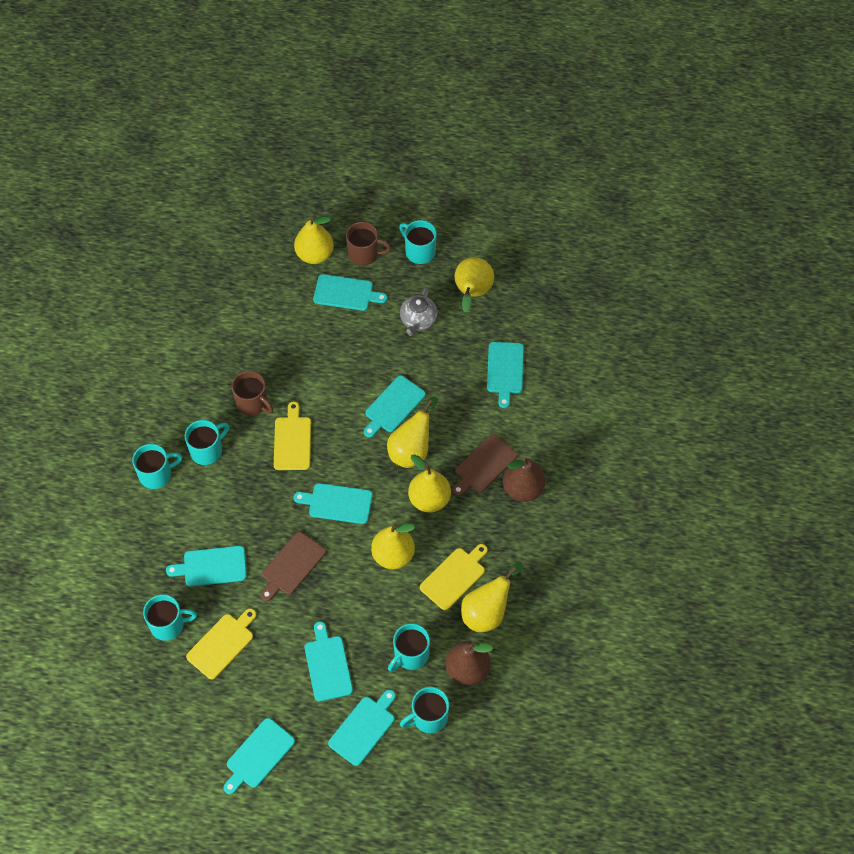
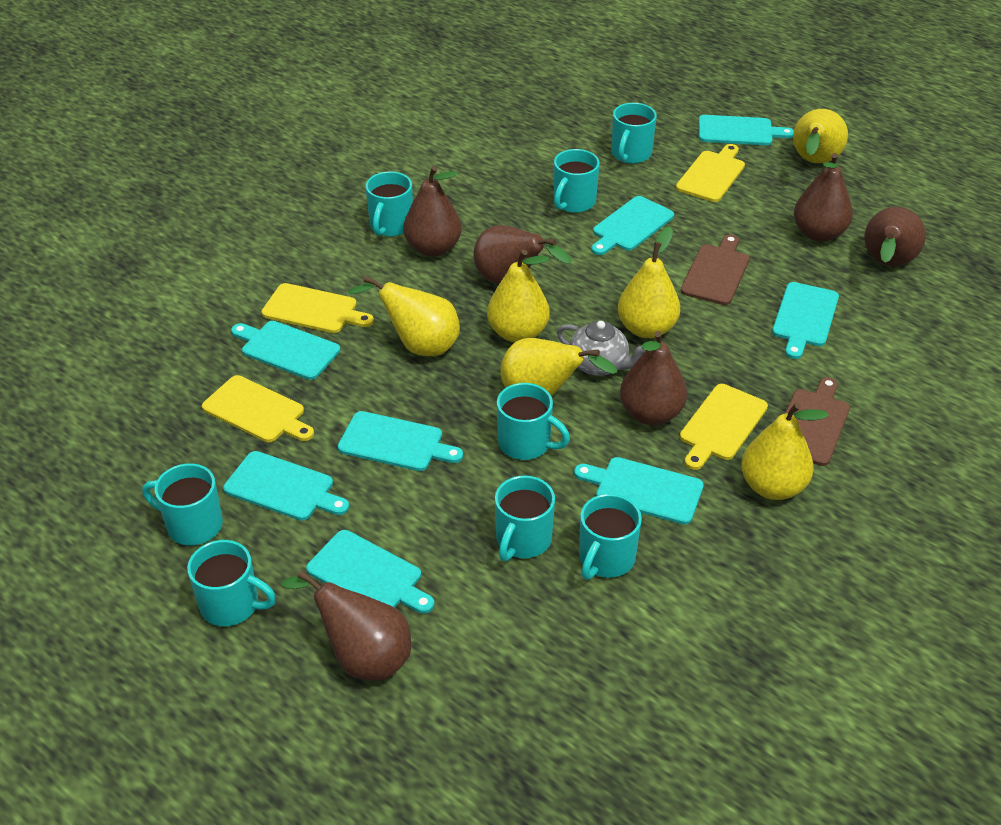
brown mug: 2 -> 0
brown pear: 2 -> 6
turquoise mug: 6 -> 8
yellow cutting board: 3 -> 4

